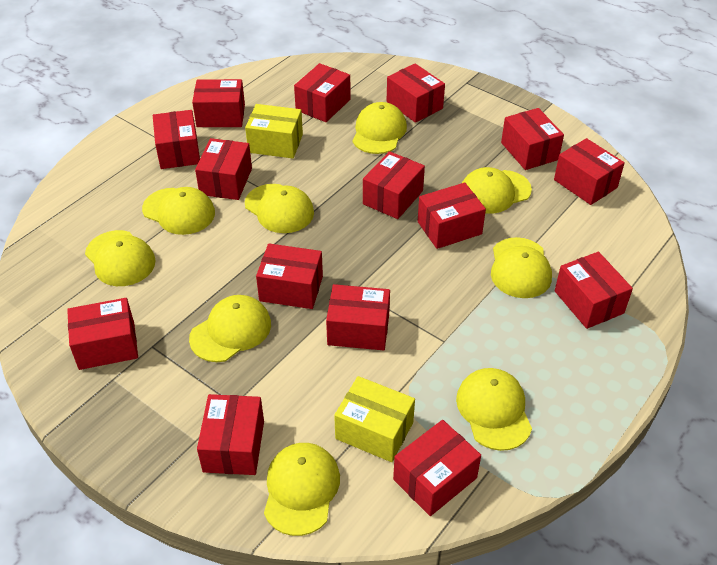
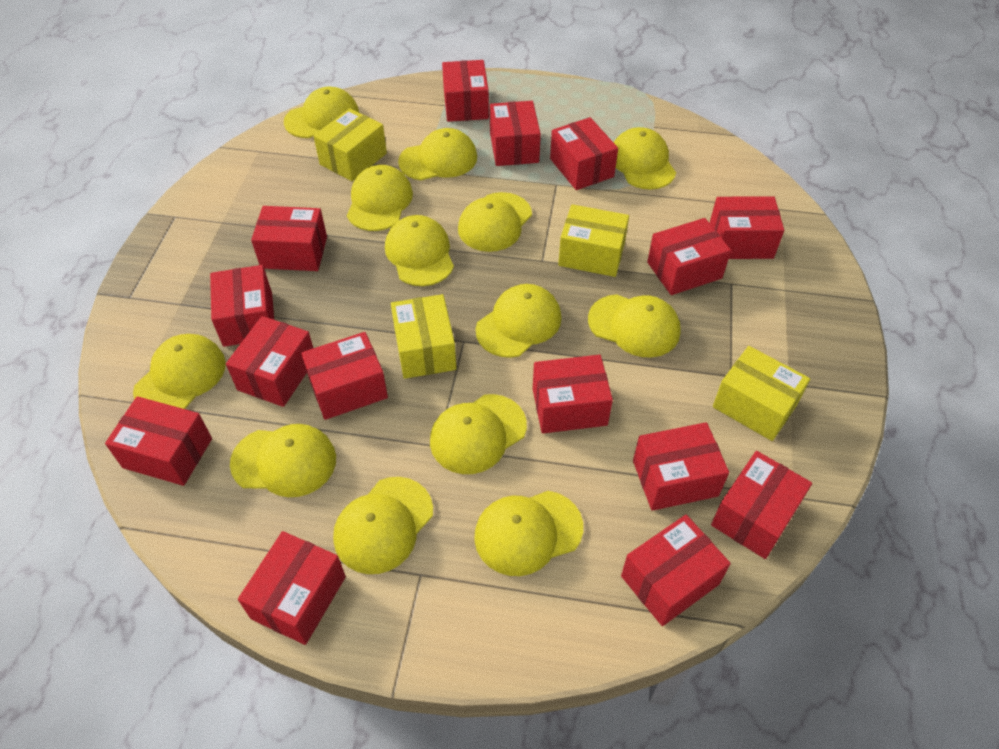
yellow box: 2 -> 4
yellow cap: 9 -> 13

